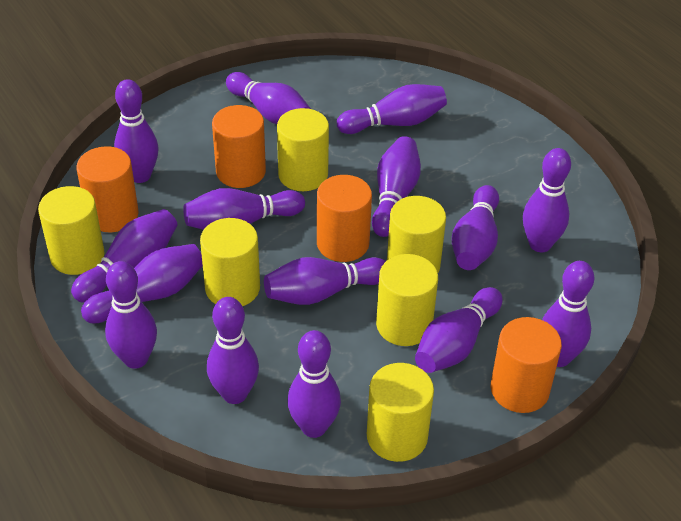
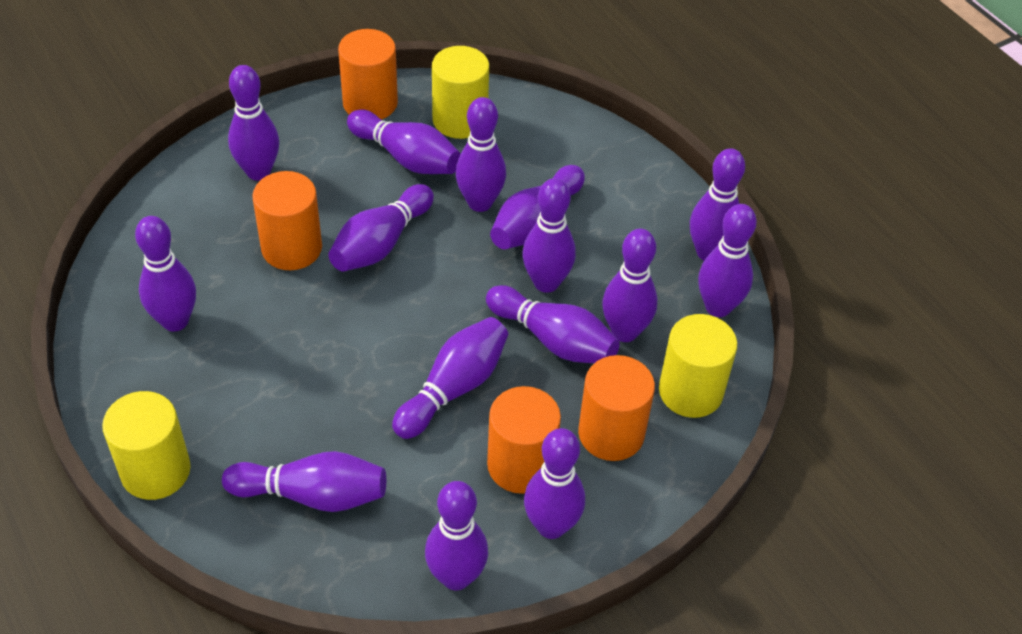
yellow cylinder: 6 -> 3

